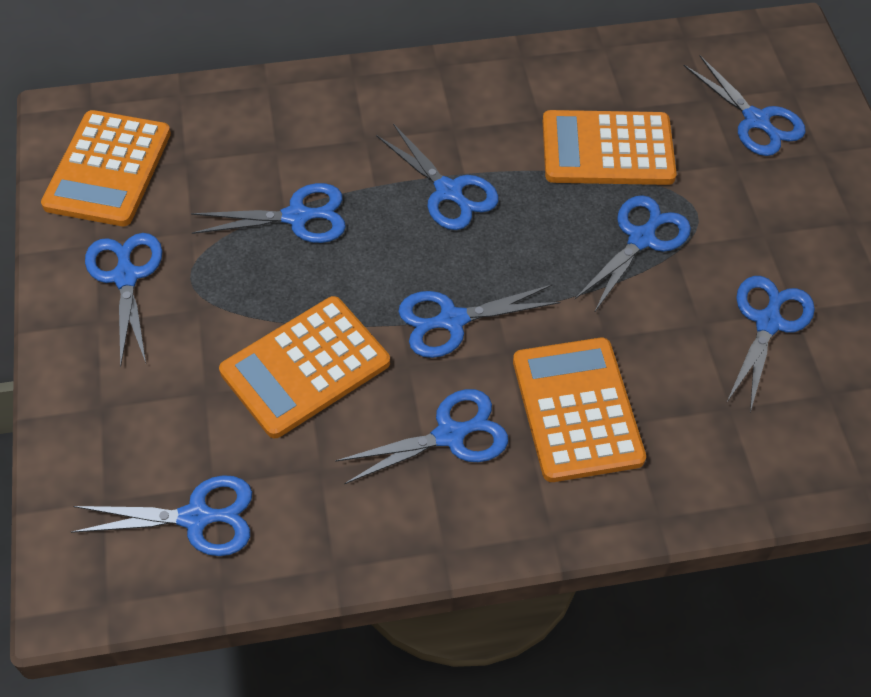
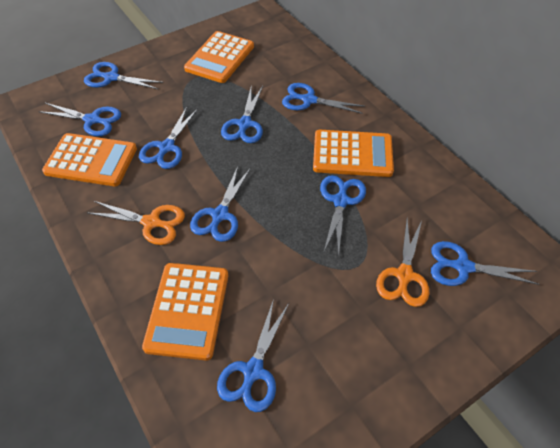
orange scissors: 0 -> 2

